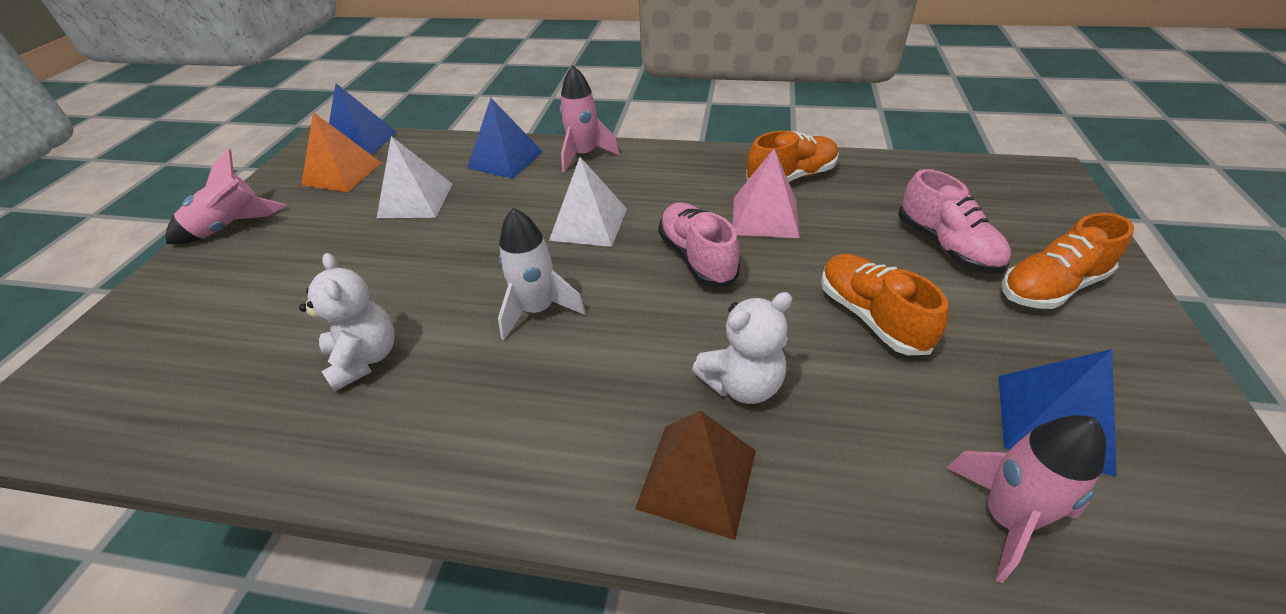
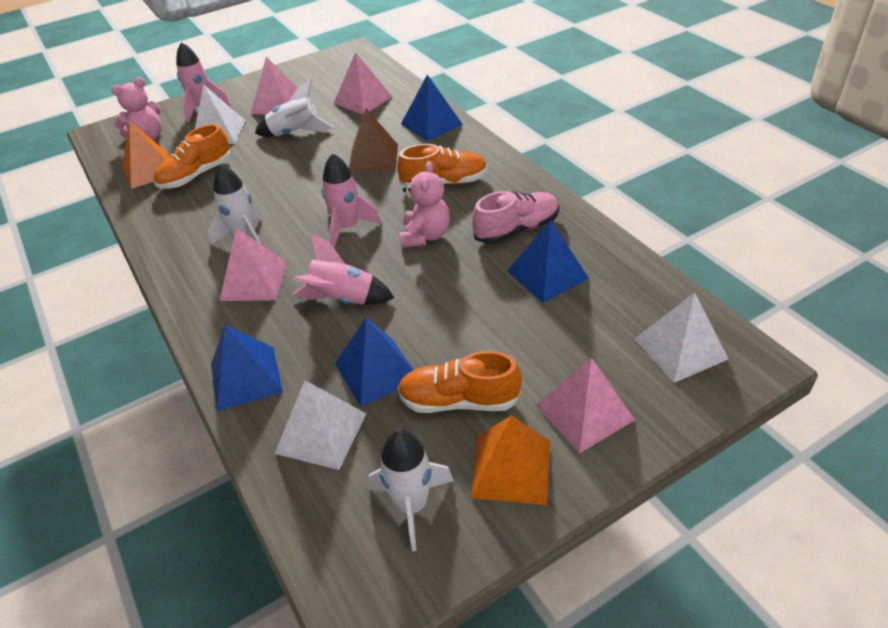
blue pyramid: 3 -> 4
orange pyramid: 1 -> 2
pink pyramid: 1 -> 4
pink shoe: 2 -> 1
pink teddy bear: 0 -> 2
white pyramid: 2 -> 3
white rocket: 1 -> 3
white teddy bear: 2 -> 0

